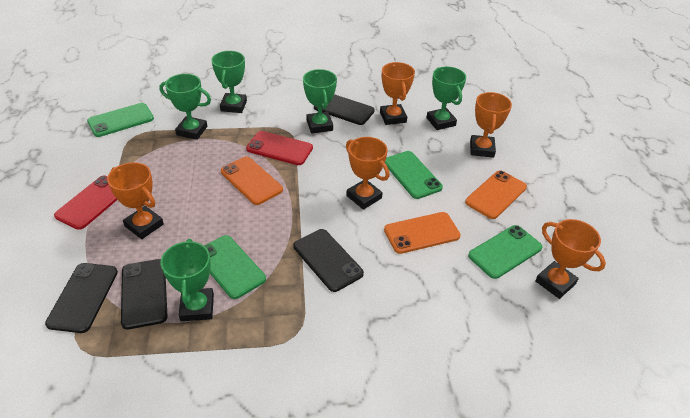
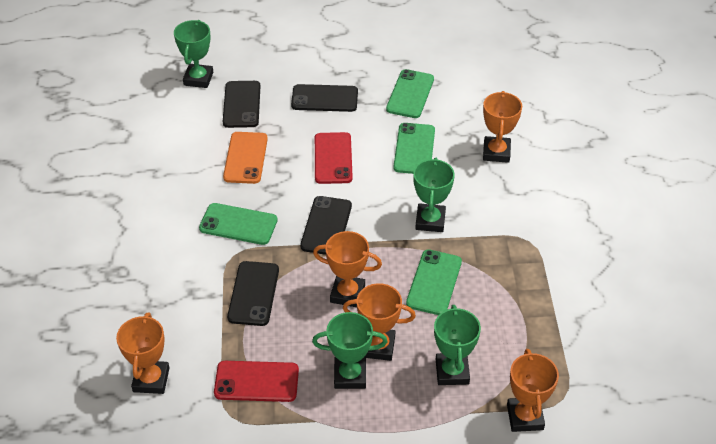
green trophy: 5 -> 4
orange phone: 3 -> 1

